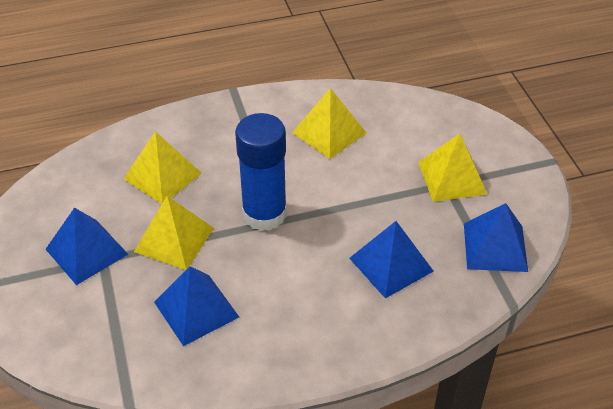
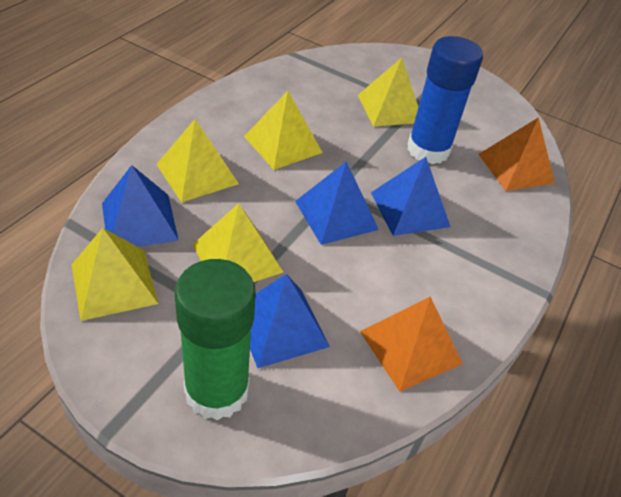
green glue stick: 0 -> 1
orange pyramid: 0 -> 2
yellow pyramid: 4 -> 5

